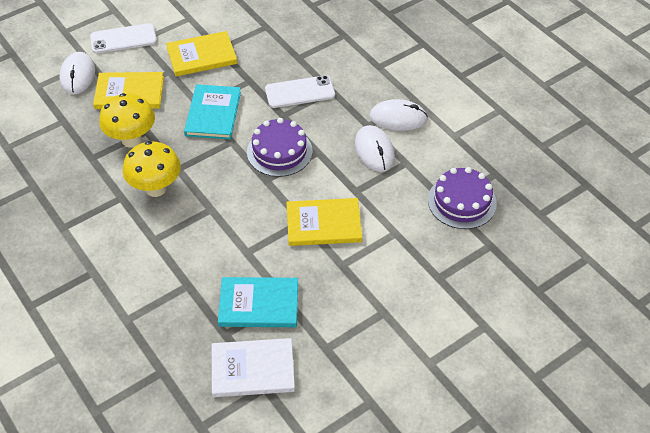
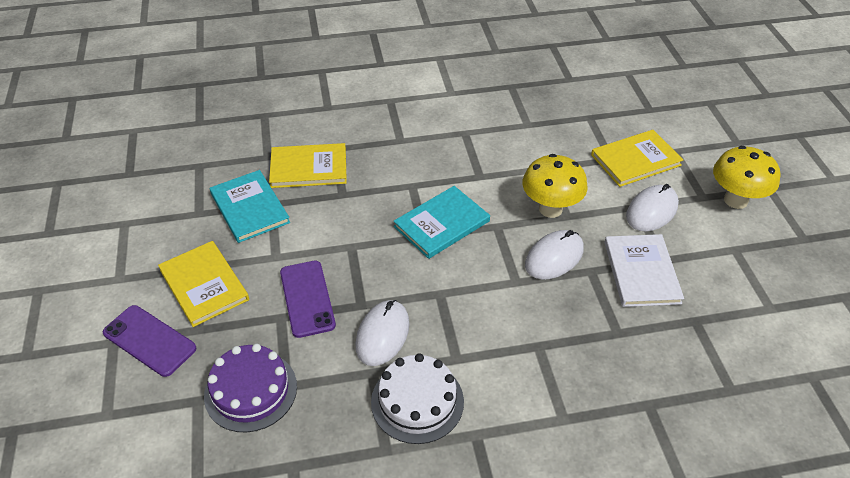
purple cake: 2 -> 1
purple phone: 0 -> 2
white cake: 0 -> 1
white phone: 2 -> 0

